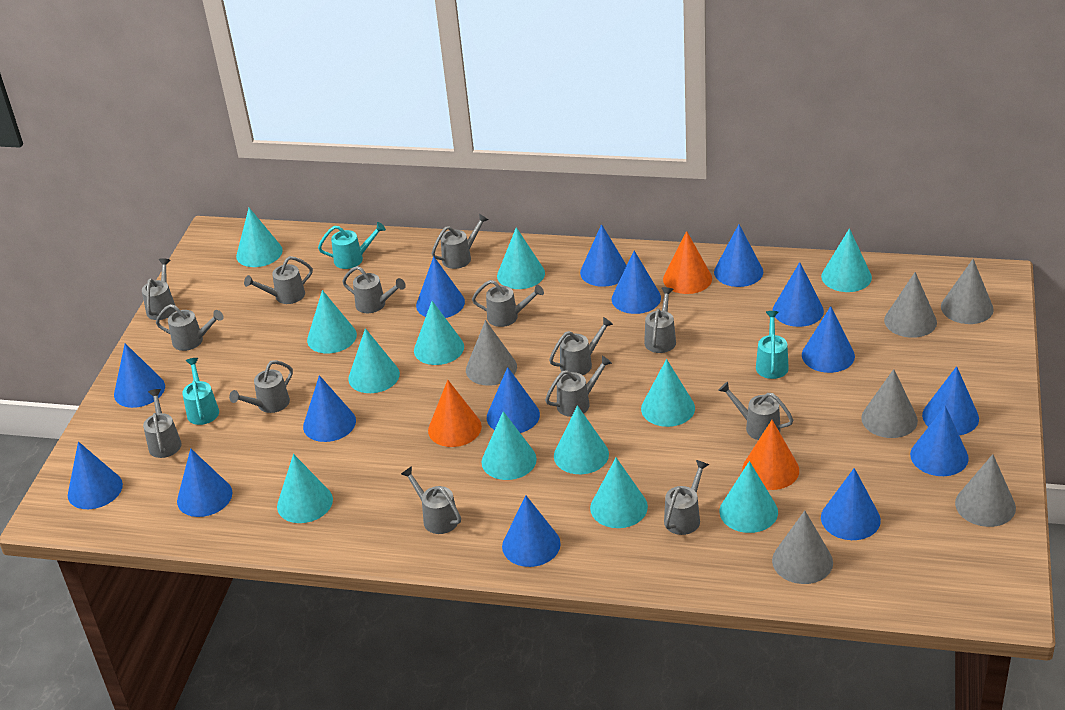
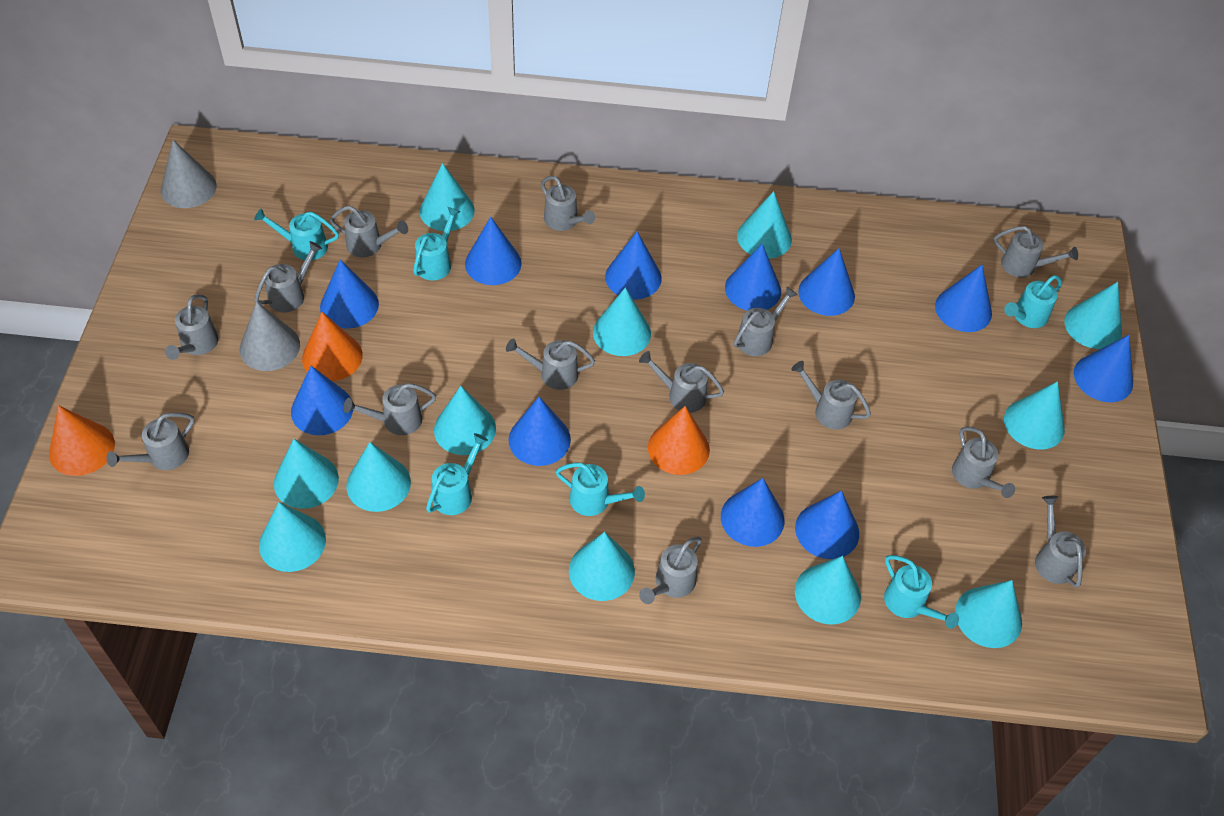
blue cone: 15 -> 11
grey cone: 6 -> 2
turquoise watering can: 3 -> 6

